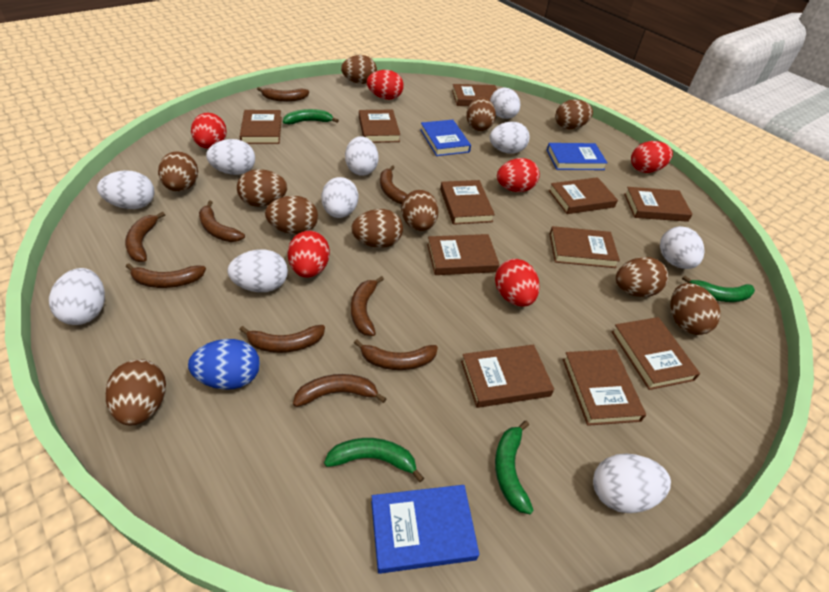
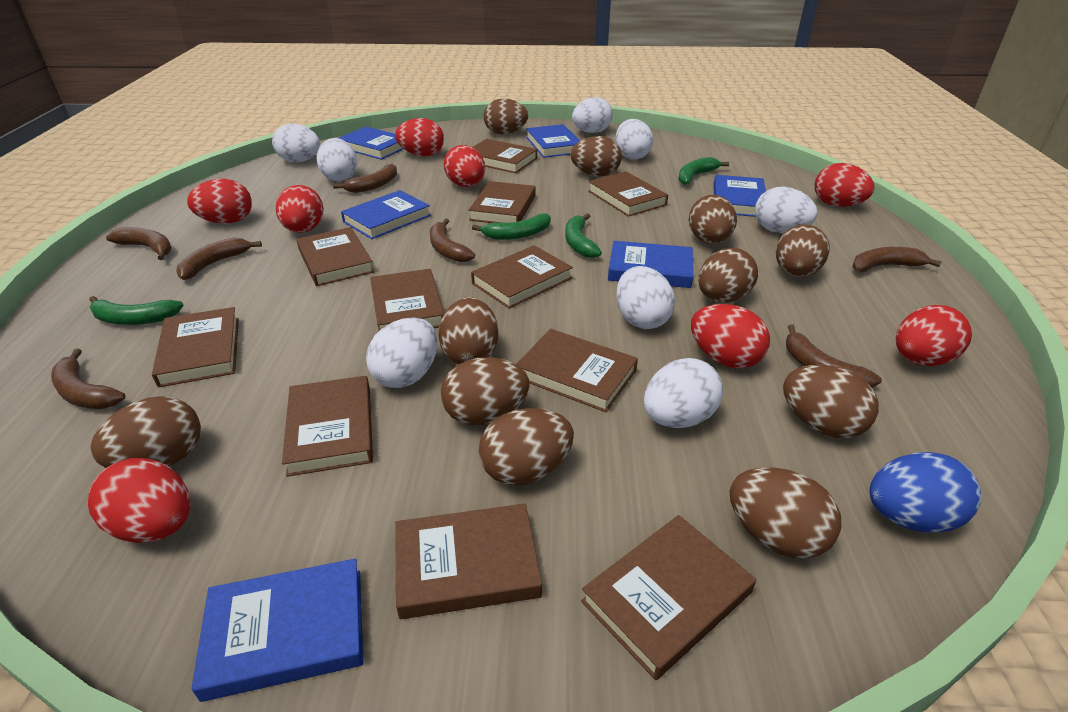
blue book: 3 -> 6
brown banana: 9 -> 7
red egg: 6 -> 8
white egg: 10 -> 8

